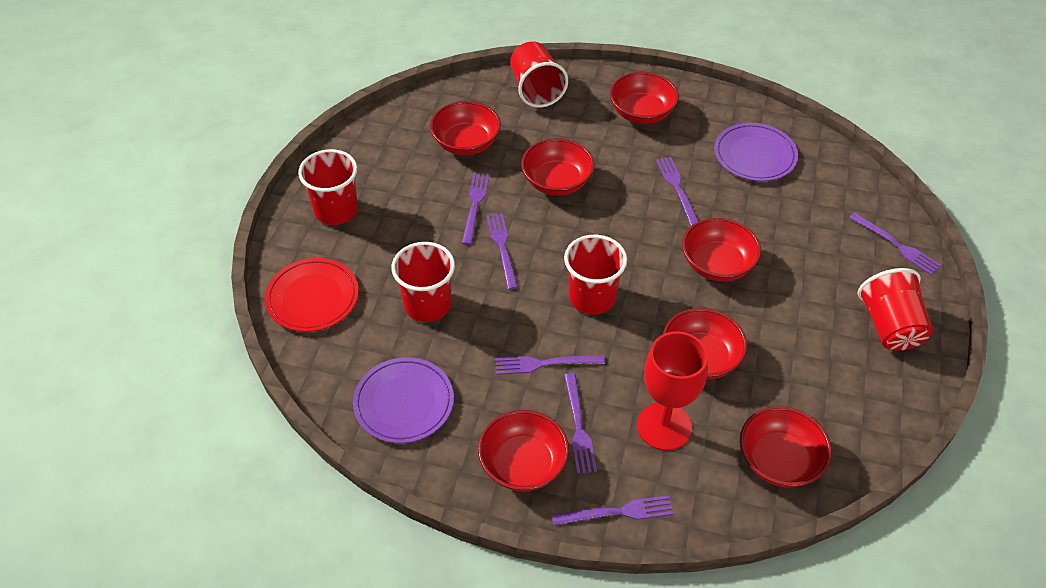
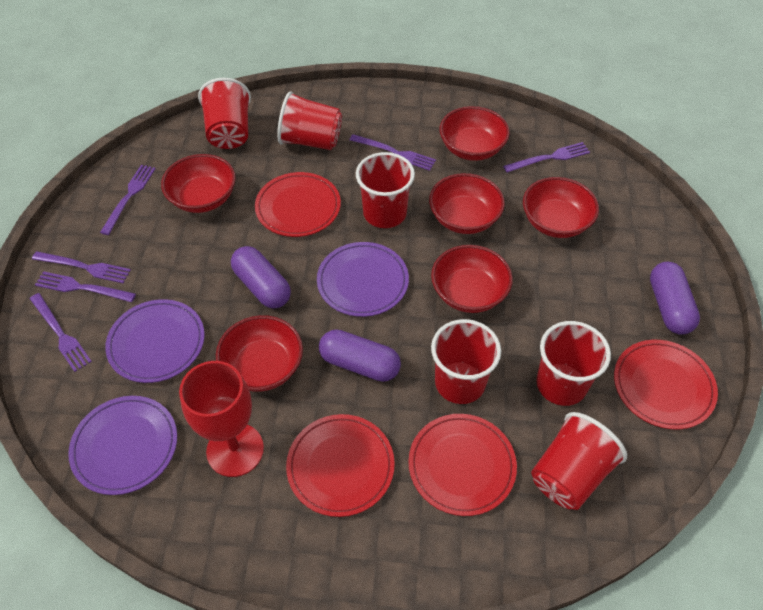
purple capsule: 0 -> 3
purple fork: 7 -> 6
purple plate: 2 -> 3
red bowl: 7 -> 6
red cup: 5 -> 6
red plate: 1 -> 4

